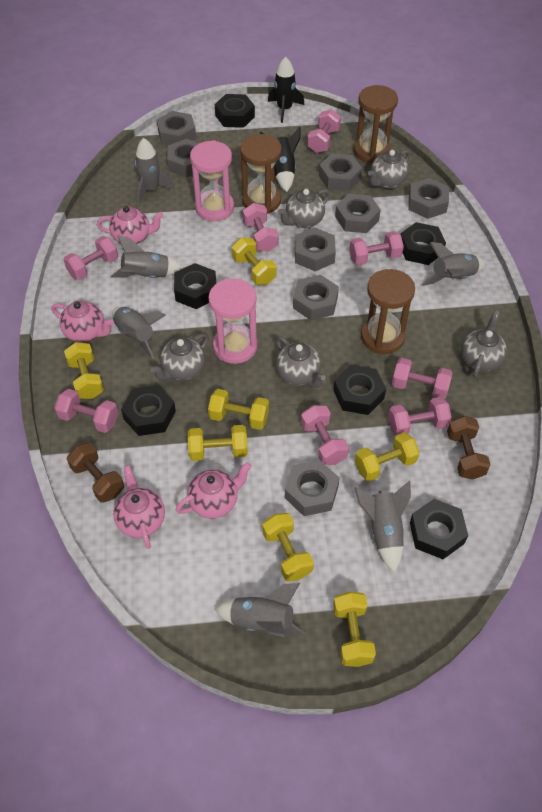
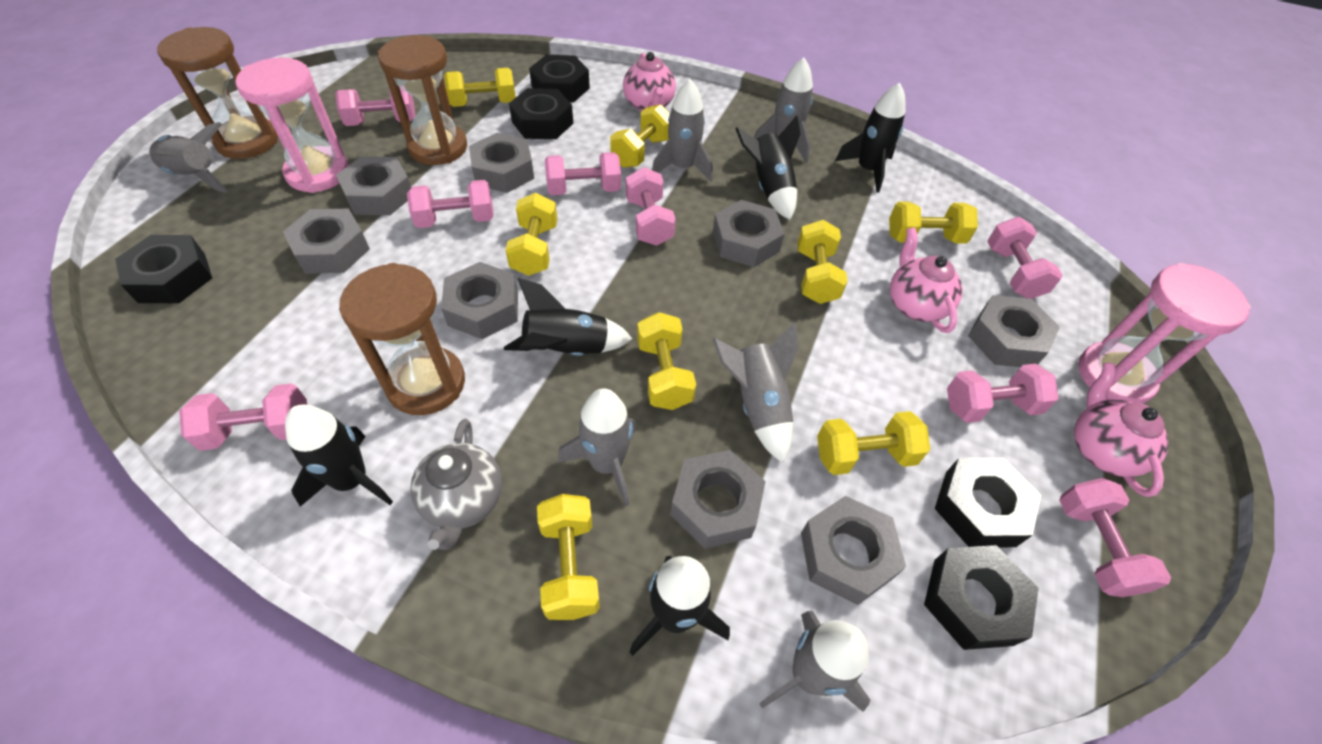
black nut: 6 -> 5
black rocket: 2 -> 5
brown dumbbell: 2 -> 0
grey teapot: 5 -> 1
pink teapot: 4 -> 3
yellow dumbbell: 7 -> 8

